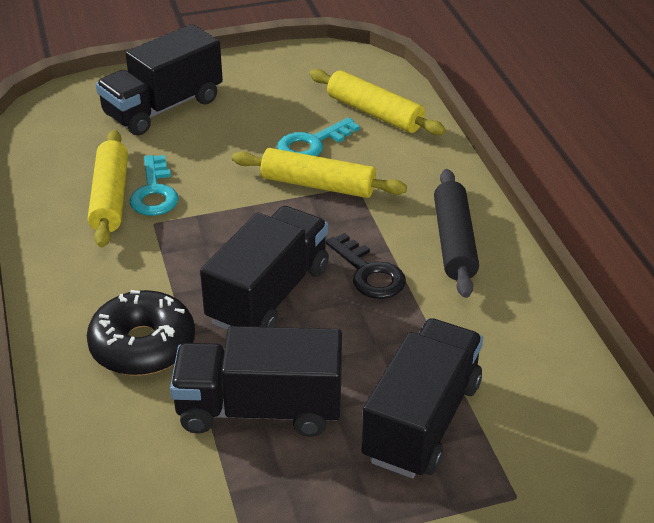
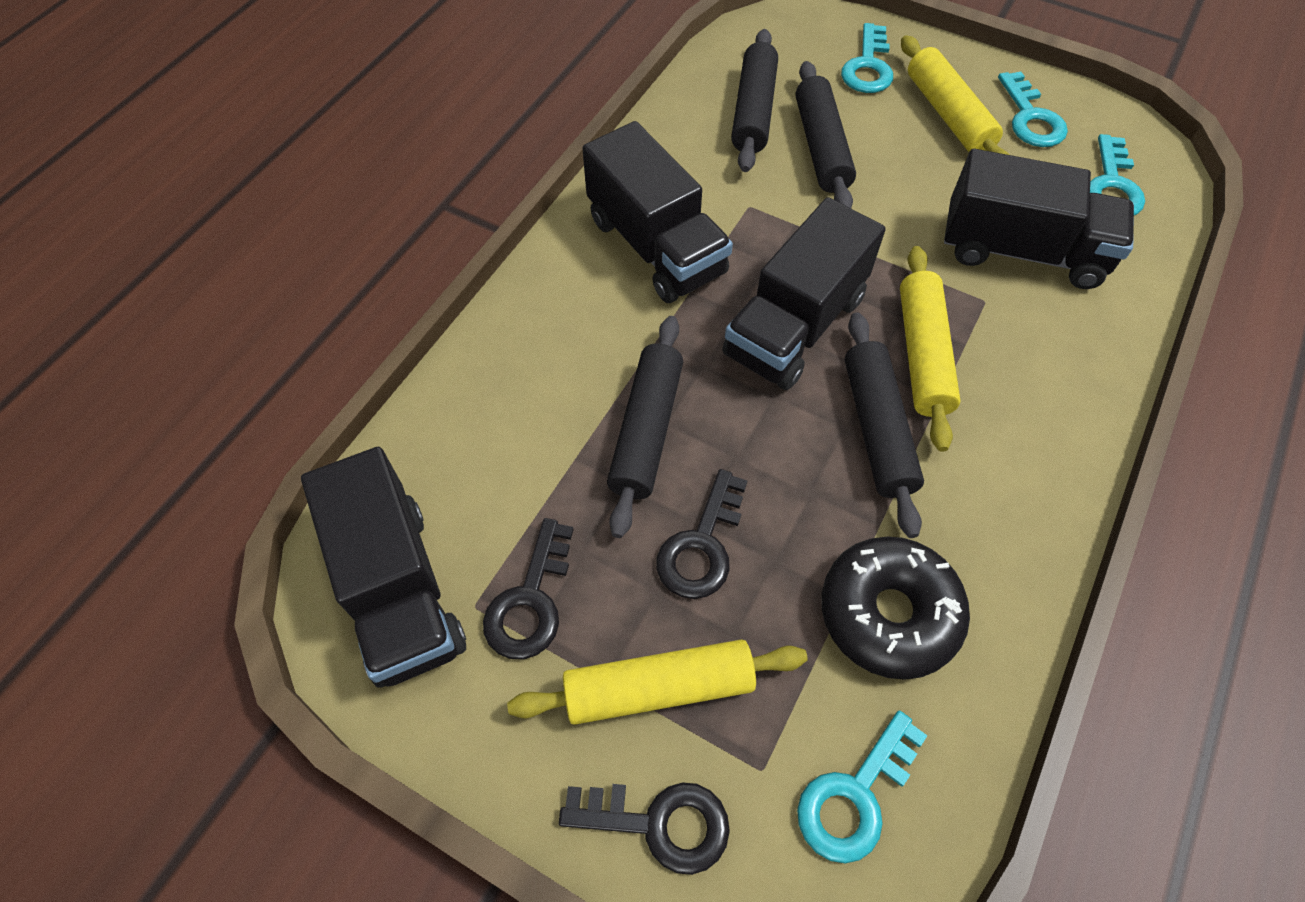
black key: 1 -> 3
black rolling pin: 1 -> 4
turquoise key: 2 -> 4

